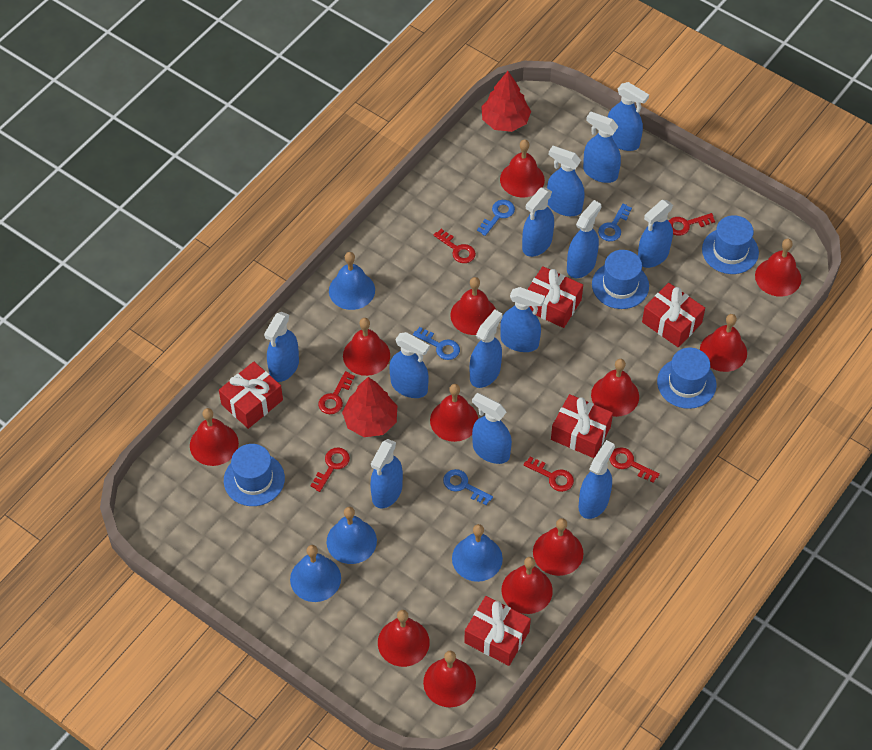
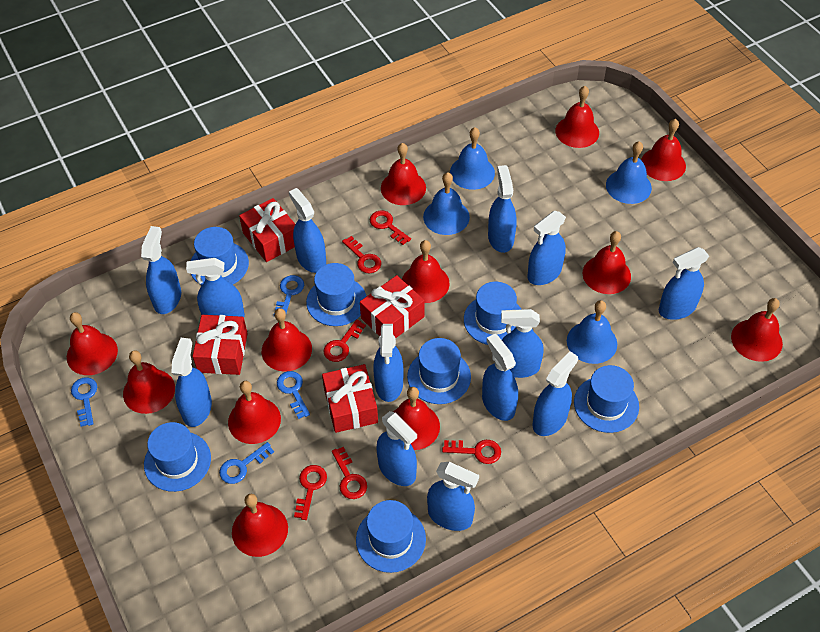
blue hat: 4 -> 7
red gift: 5 -> 4
red tree: 2 -> 0

